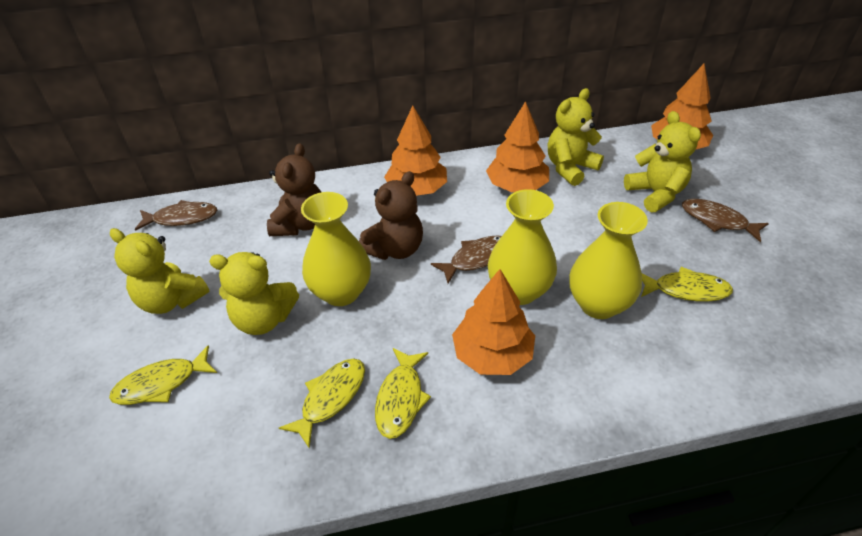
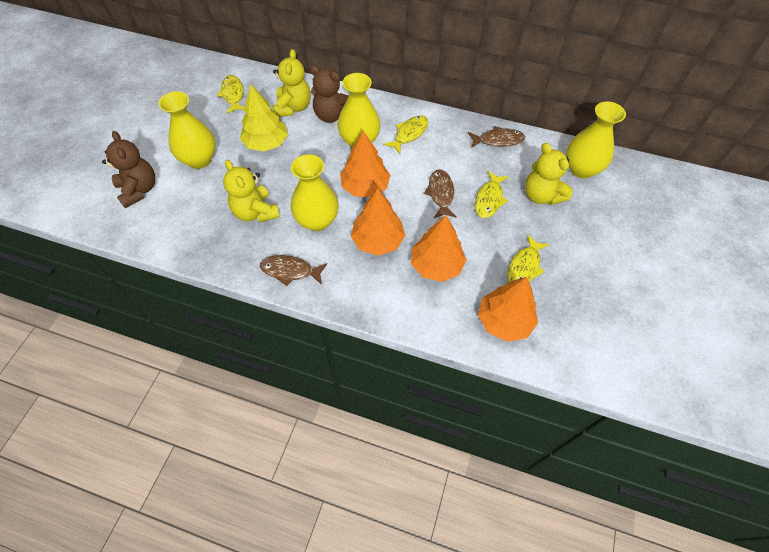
yellow teddy bear: 4 -> 3
yellow tree: 0 -> 1
yellow vase: 3 -> 4

